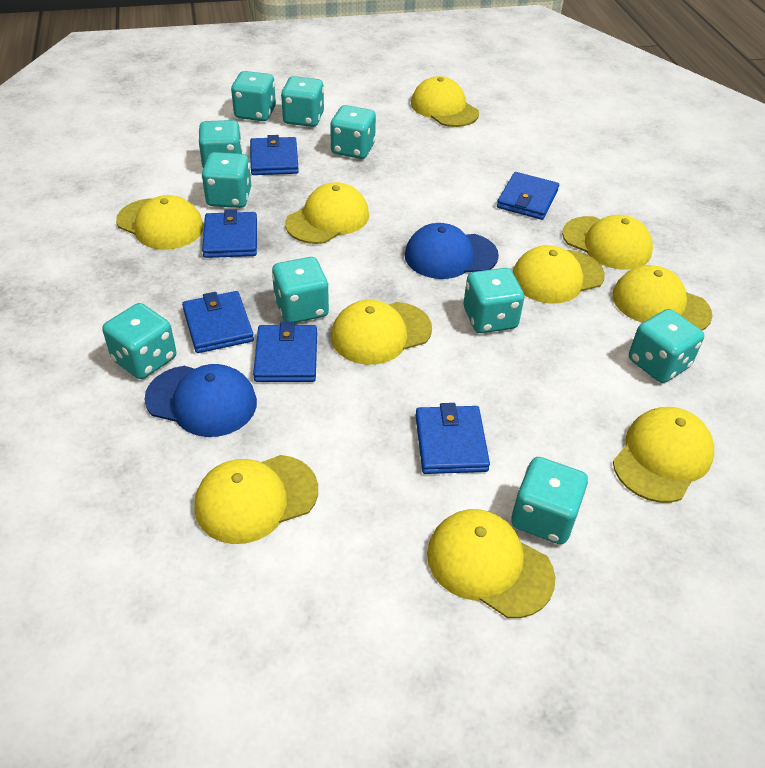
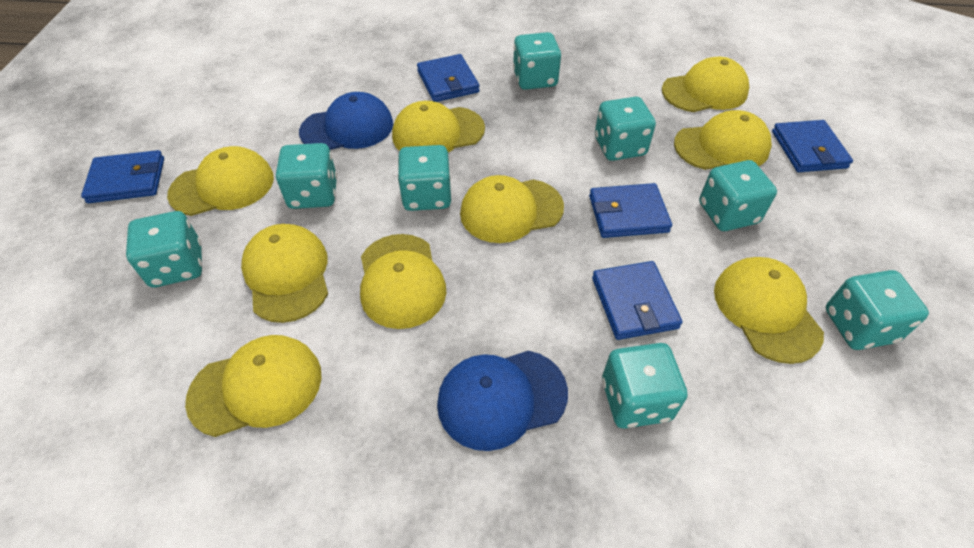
blue wallet: 6 -> 5
turquoise dice: 10 -> 8
yellow cap: 10 -> 9

